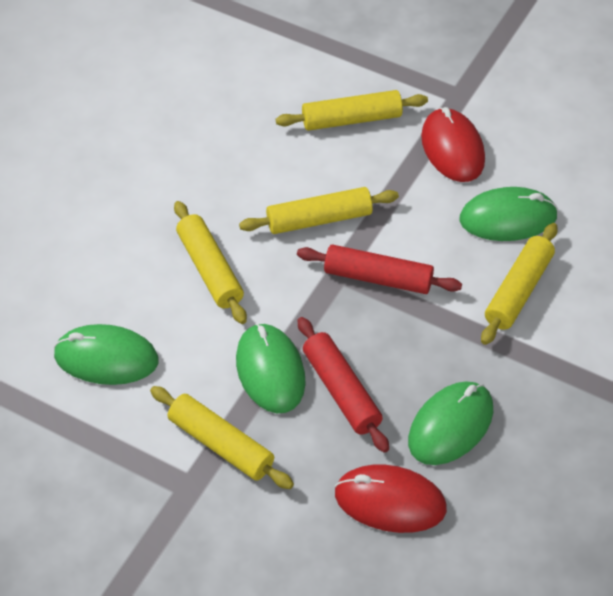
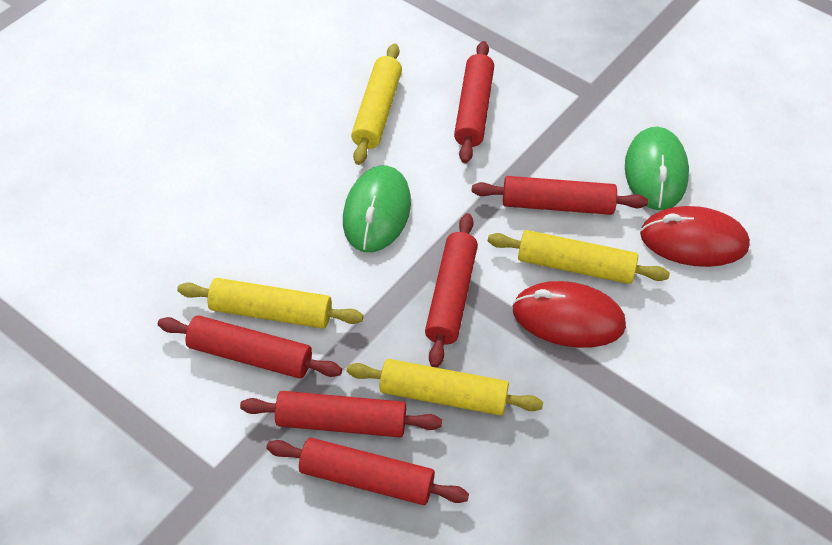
green mouse: 4 -> 2
red rolling pin: 2 -> 6
yellow rolling pin: 5 -> 4

